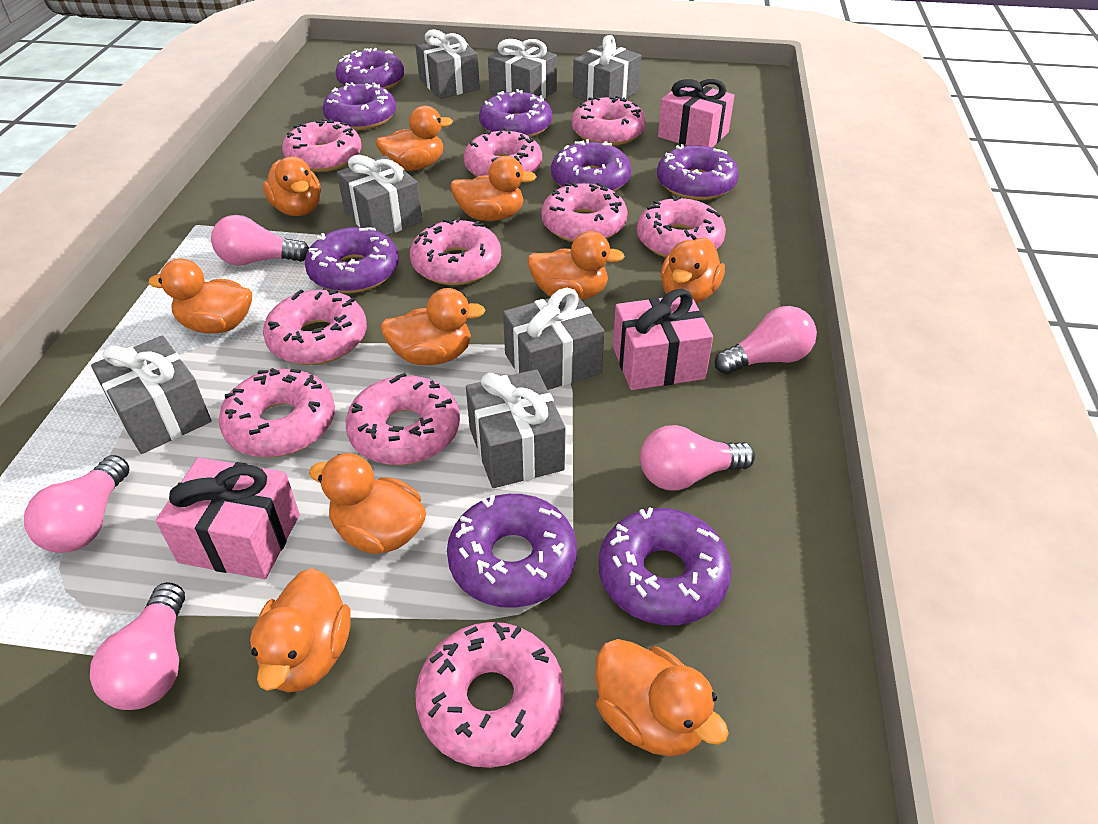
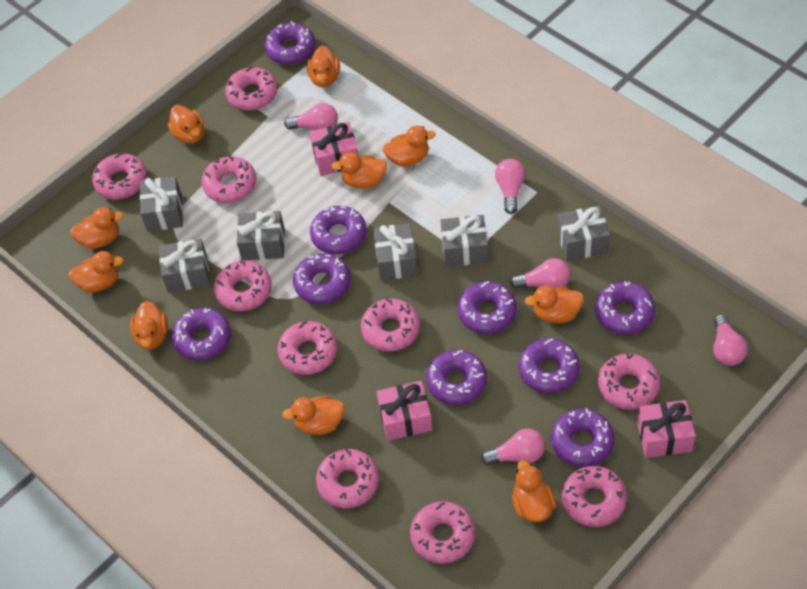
grey gift: 7 -> 6
purple donut: 8 -> 9

